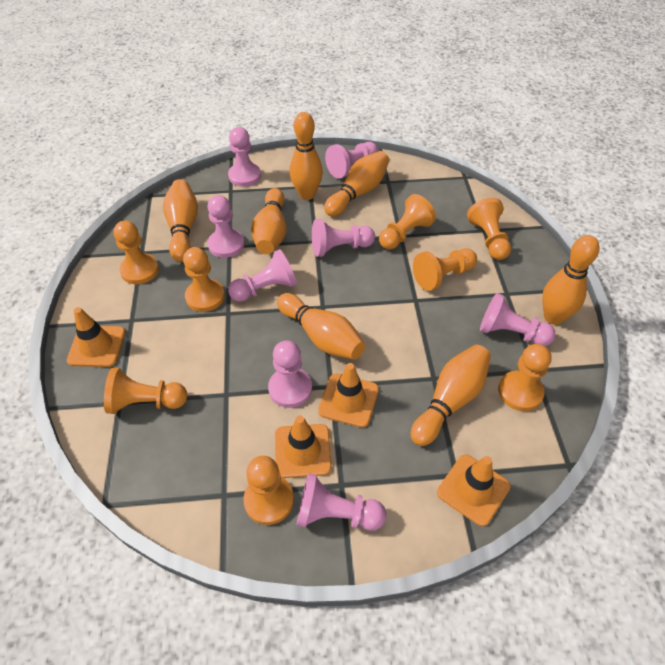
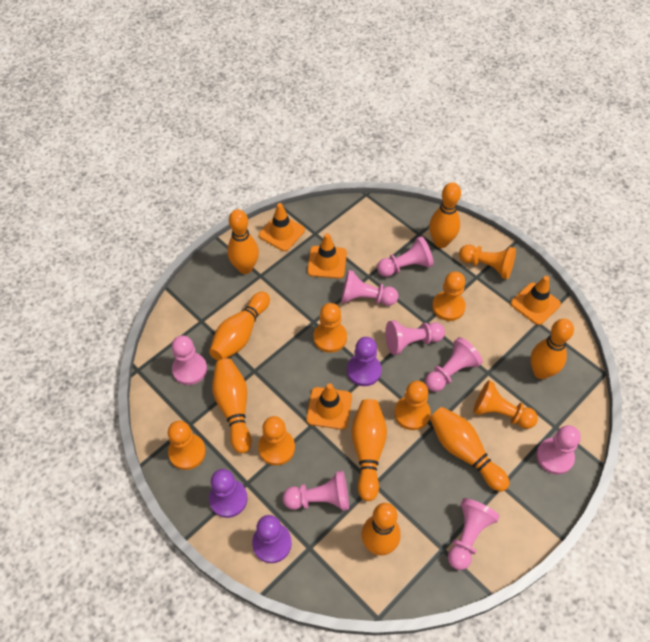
orange bowling pin: 7 -> 8
orange pawn: 8 -> 7
purple pawn: 0 -> 3

